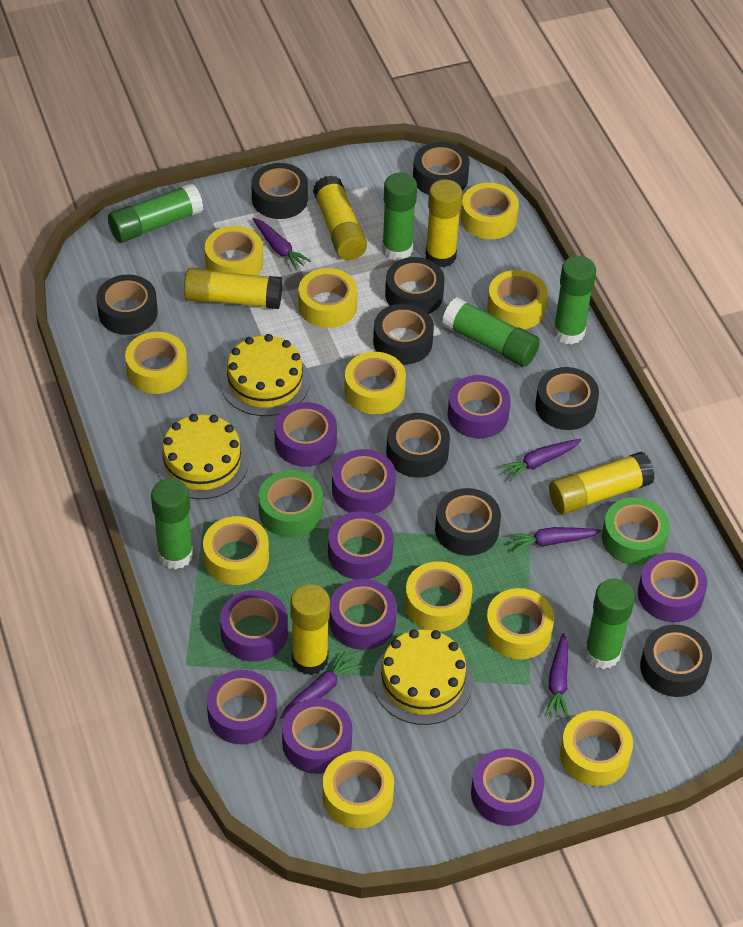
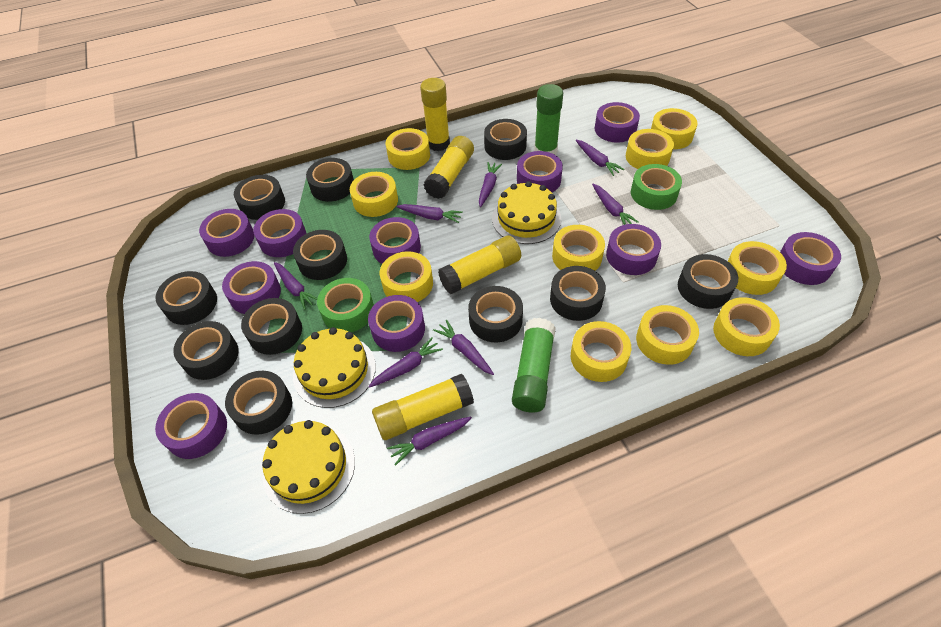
black tape: 9 -> 11
green glue stick: 6 -> 2
purple carrot: 5 -> 8
yellow glue stick: 5 -> 4
yellow tape: 11 -> 10

